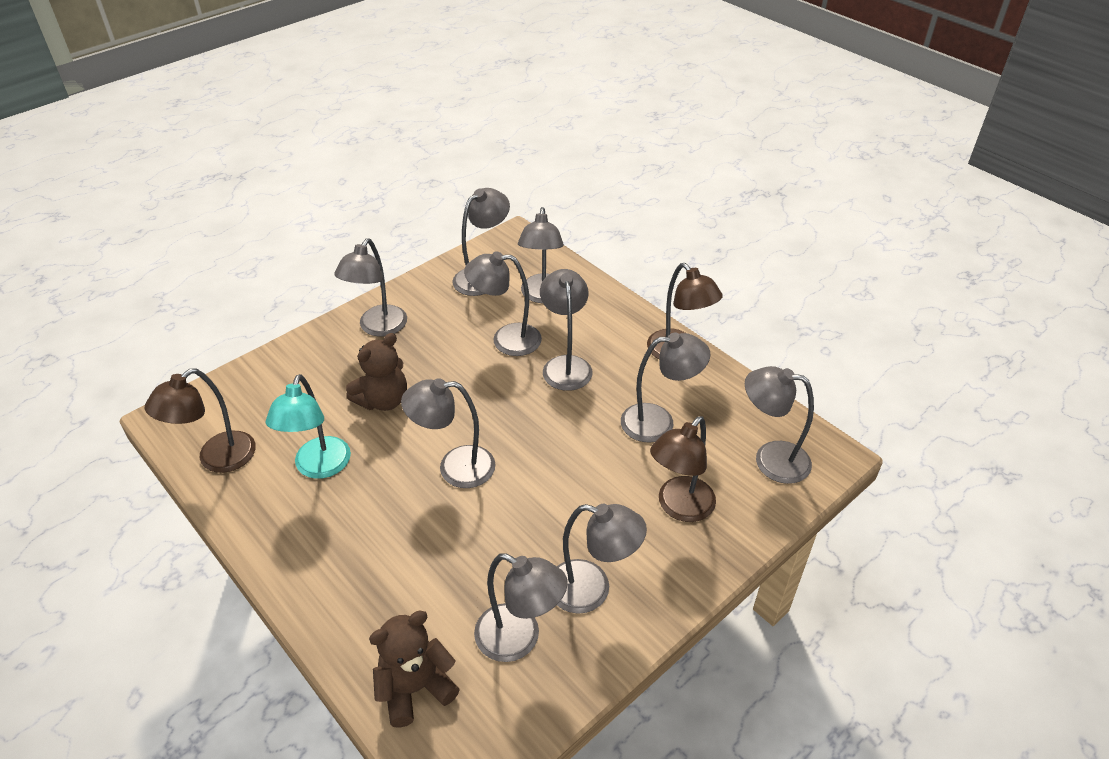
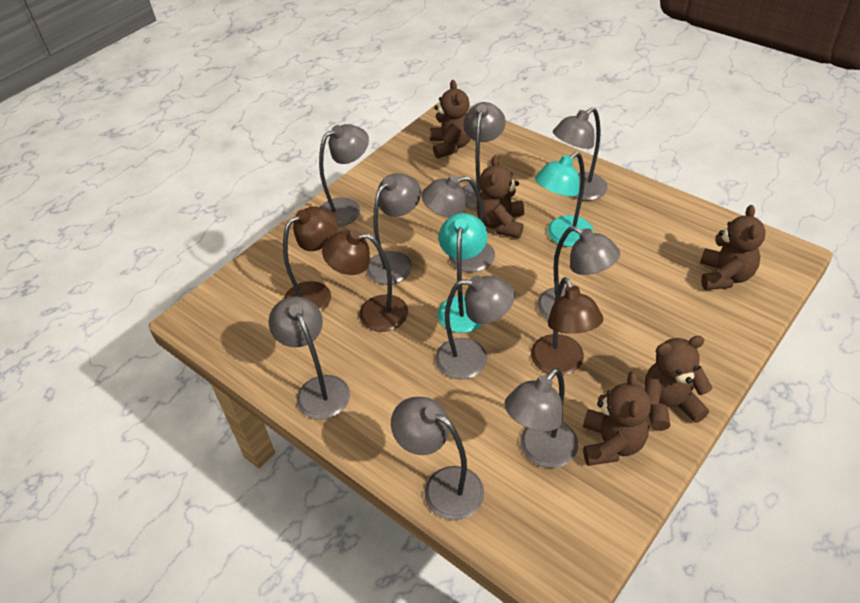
brown teddy bear: 2 -> 5
turquoise lamp: 1 -> 2

